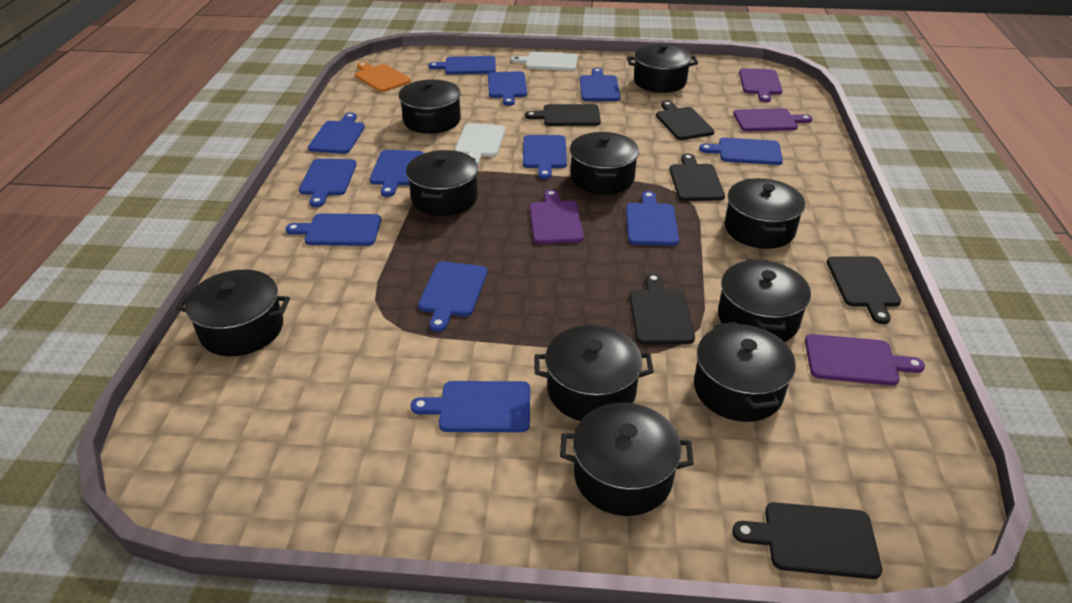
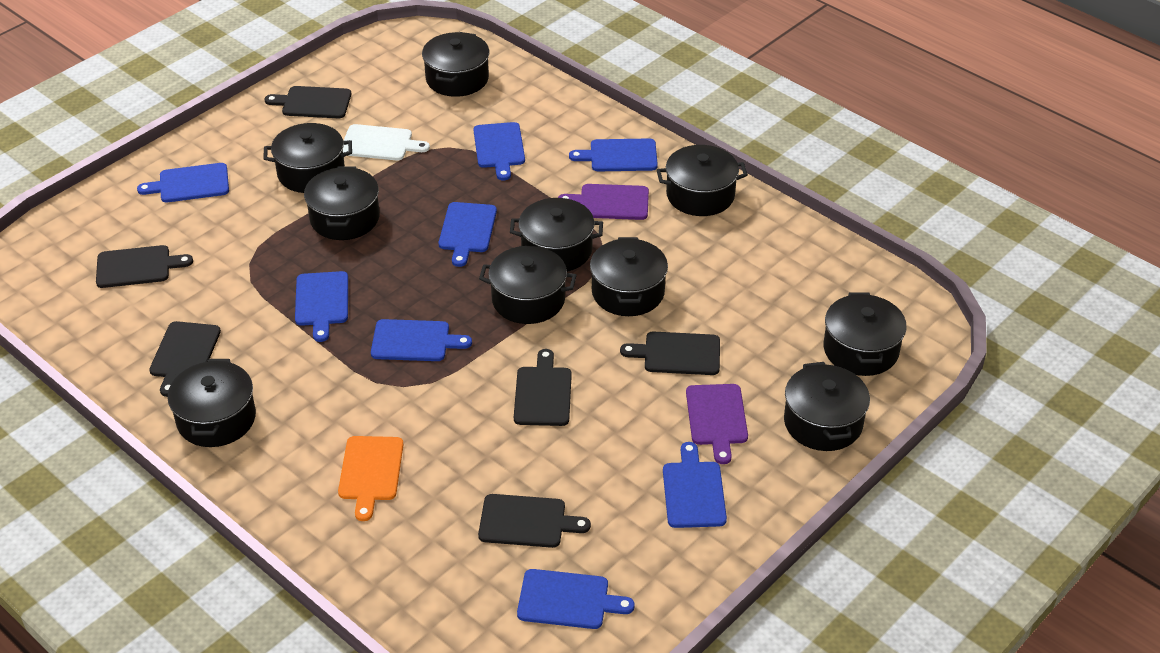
blue cutting board: 12 -> 8
purple cutting board: 4 -> 2
white cutting board: 2 -> 1

